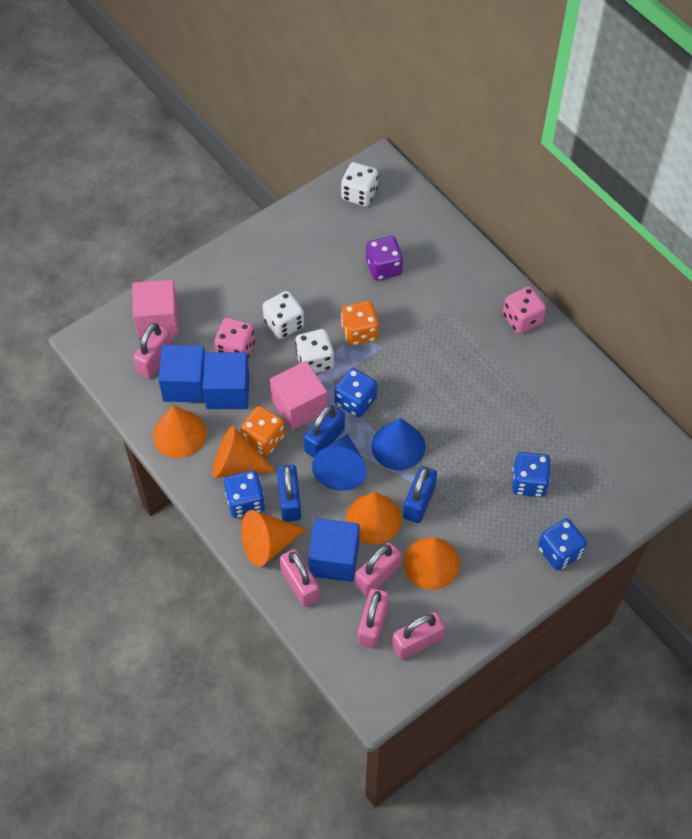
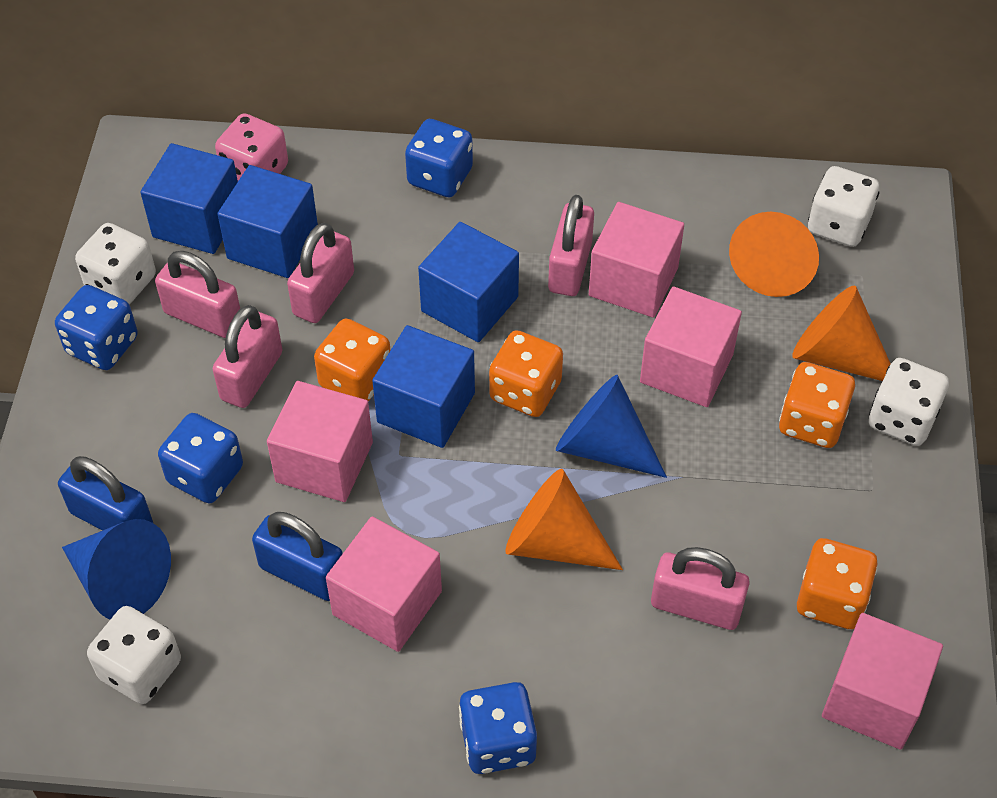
blue cube: 3 -> 4
blue padlock: 3 -> 2
orange cone: 5 -> 3
orange dice: 2 -> 4
pink cube: 2 -> 5
pink dice: 2 -> 1
purple dice: 1 -> 0
white dice: 3 -> 4

